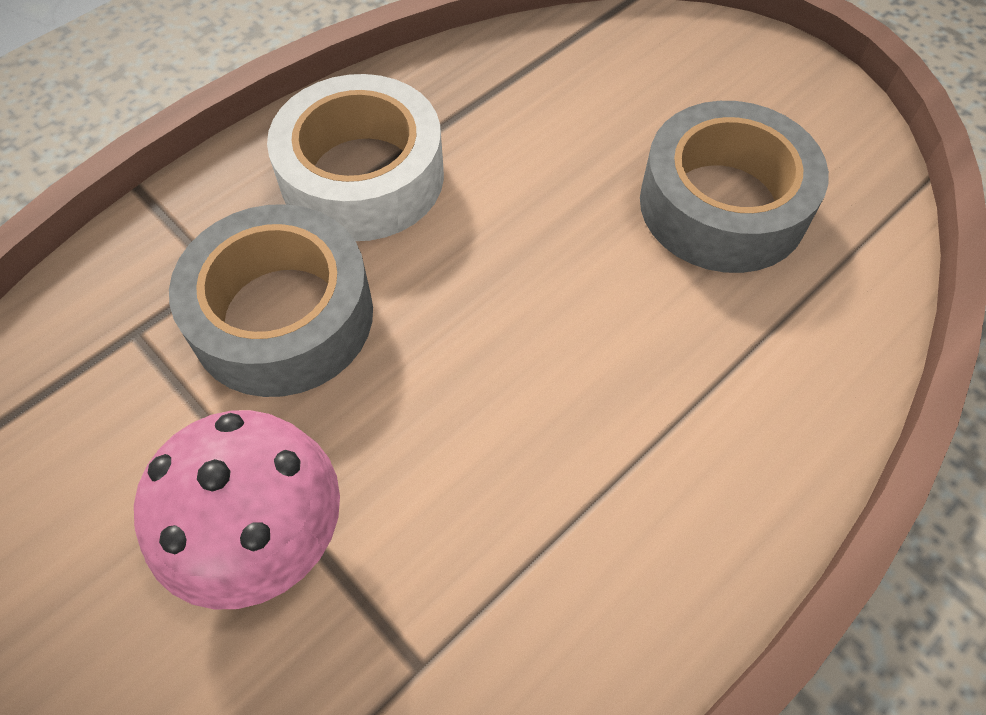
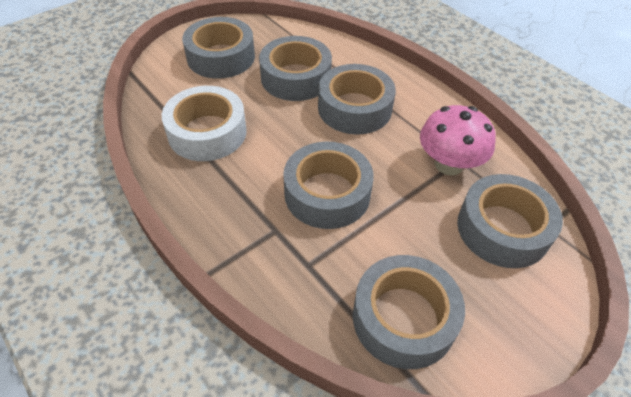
grey tape: 2 -> 6

